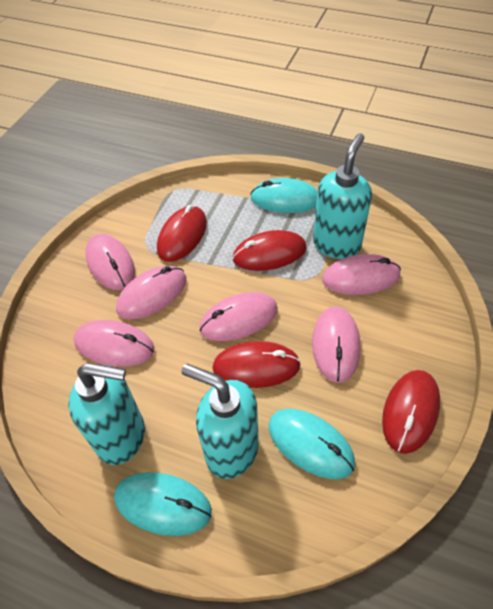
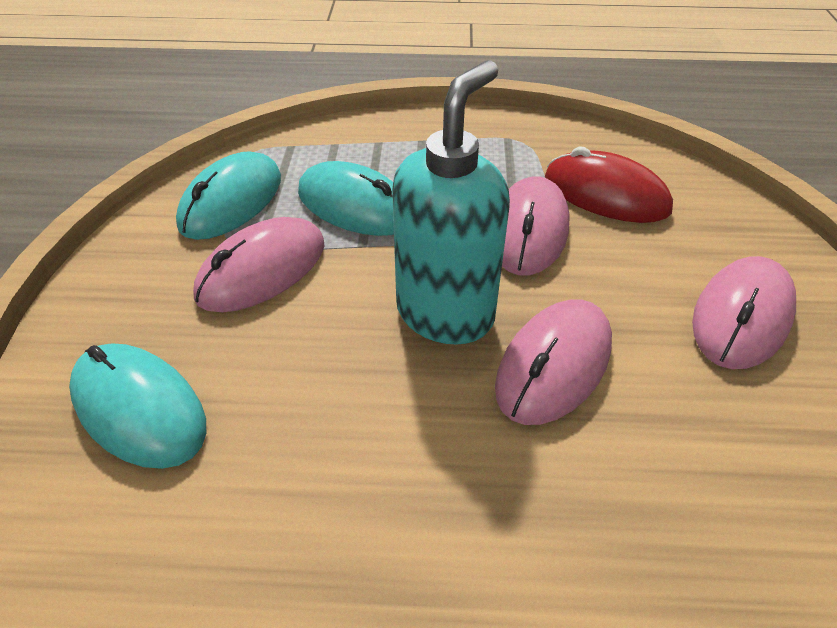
pink mouse: 6 -> 4
red mouse: 4 -> 1
turquoise soap dispenser: 3 -> 1

